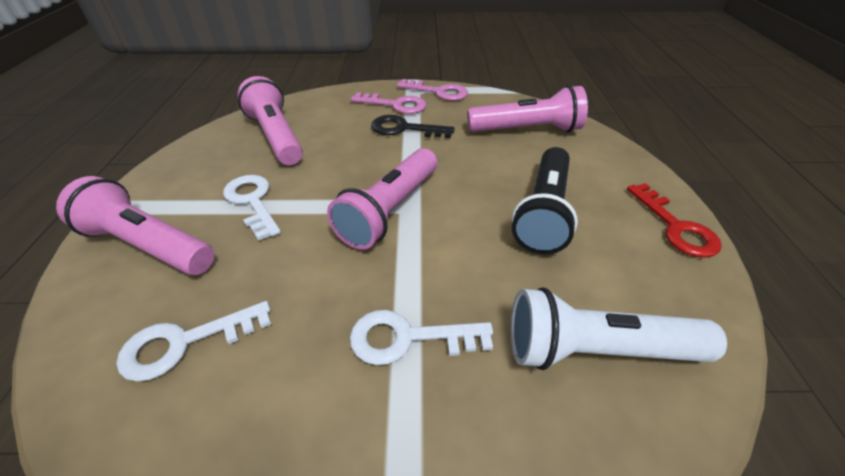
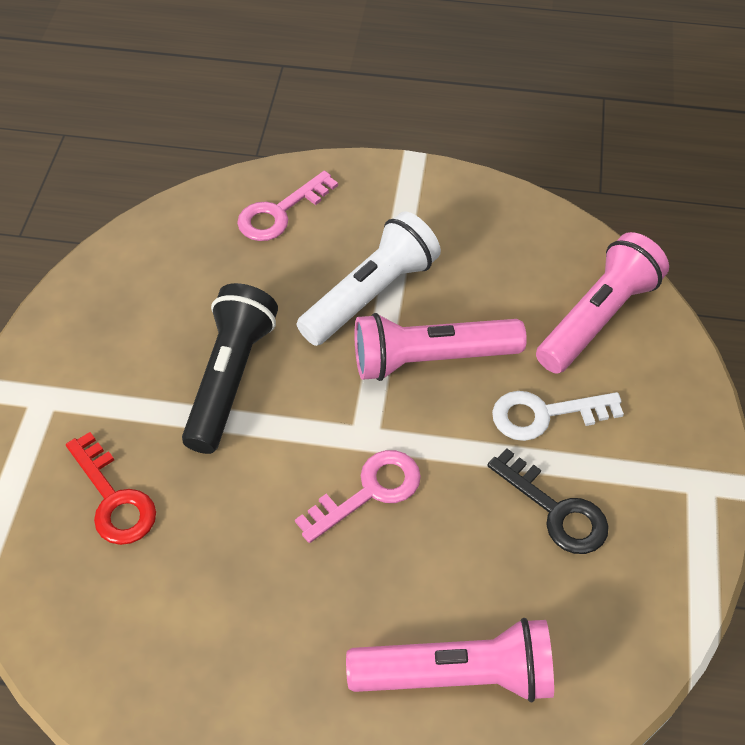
pink flashlight: 4 -> 3
white key: 3 -> 1

